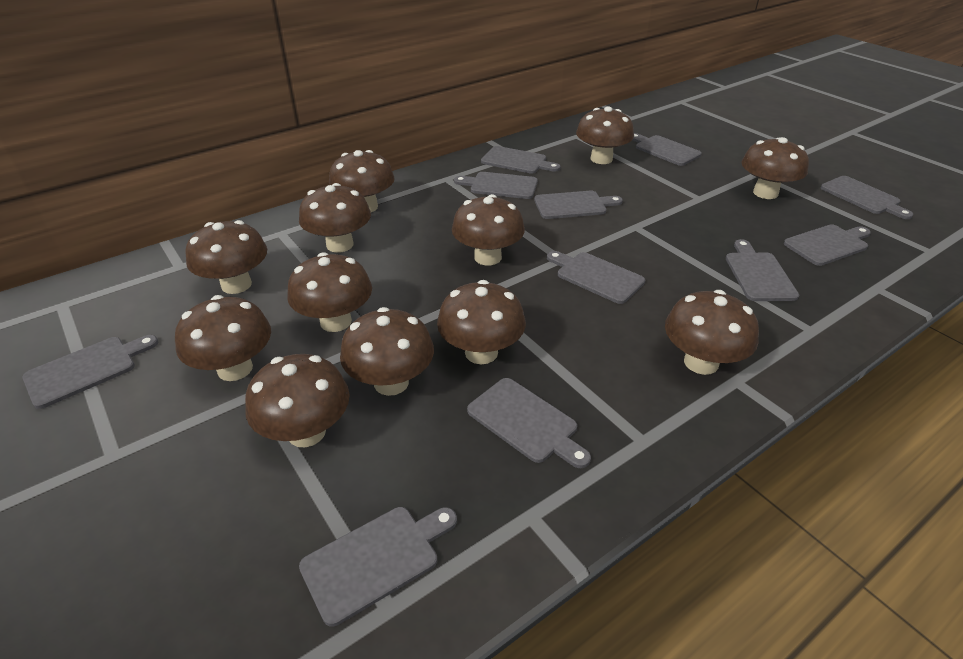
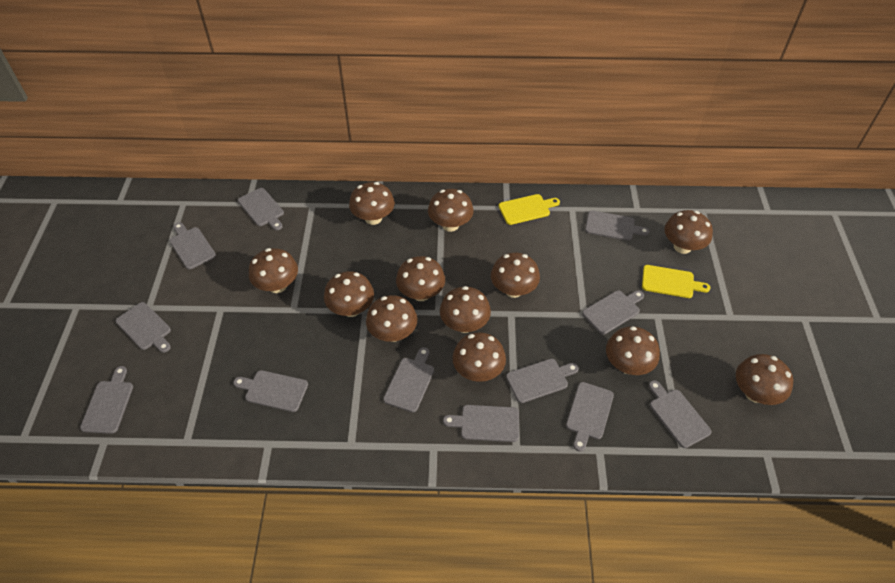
grey cutting board: 11 -> 12
yellow cutting board: 0 -> 2

